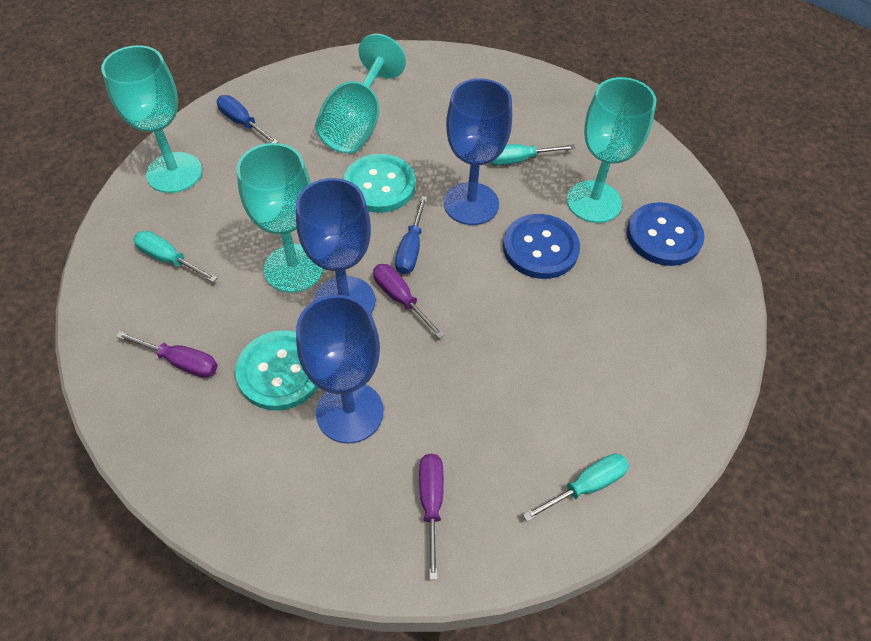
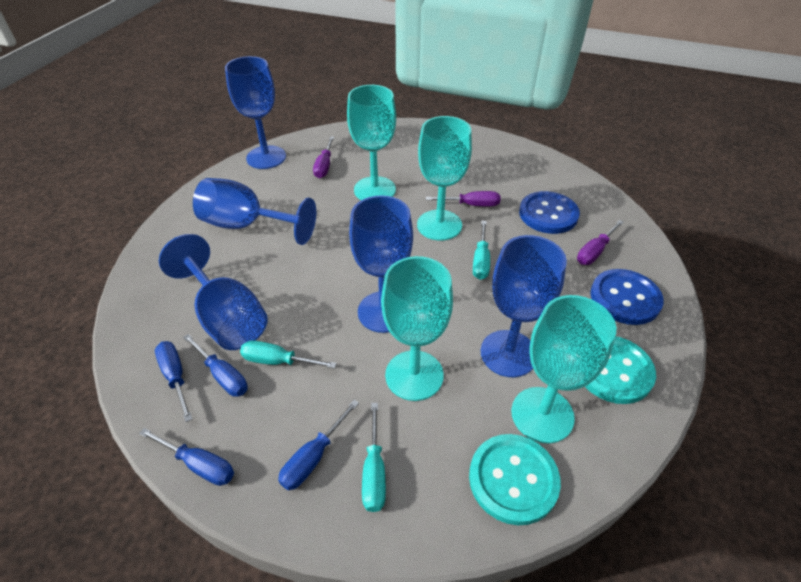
blue goblet: 3 -> 5
blue screwdriver: 2 -> 4

